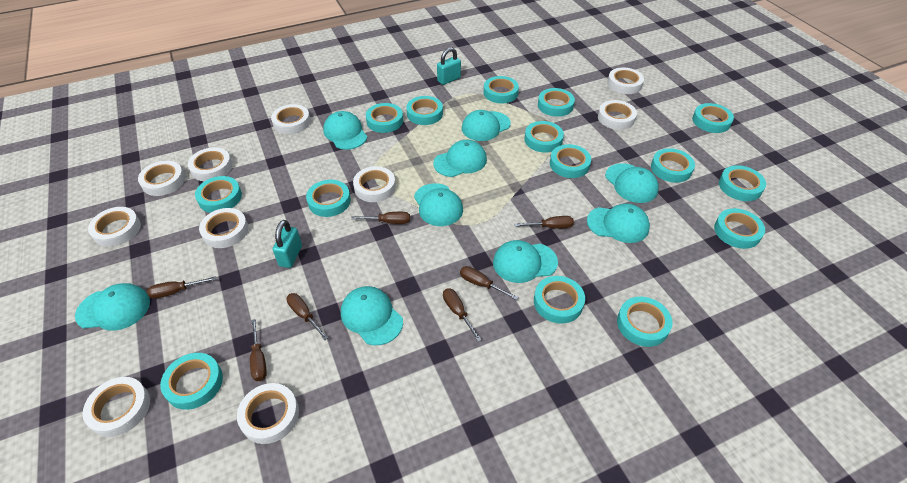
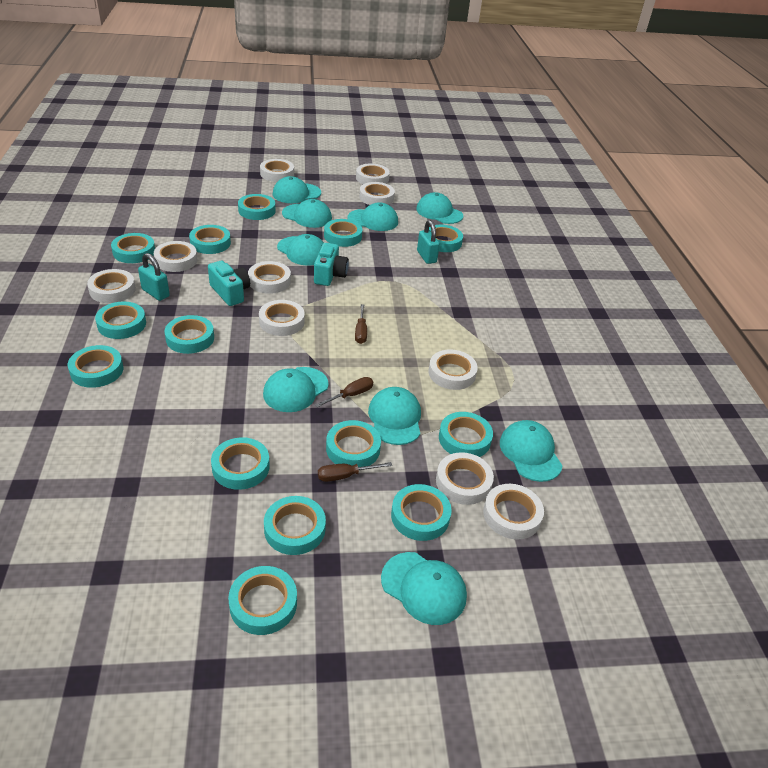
brown screwdriver: 7 -> 3
turquoise camera: 0 -> 2
turquoise tape: 15 -> 14

